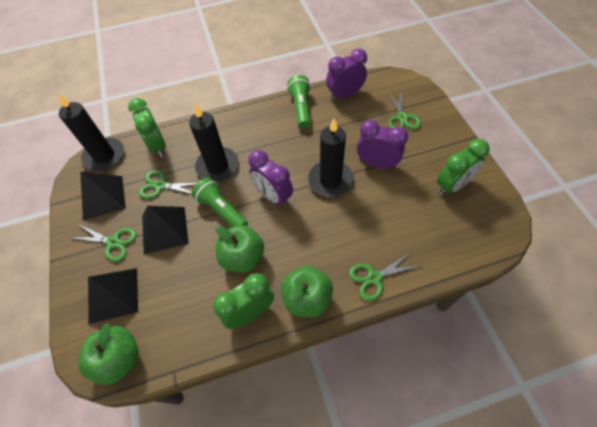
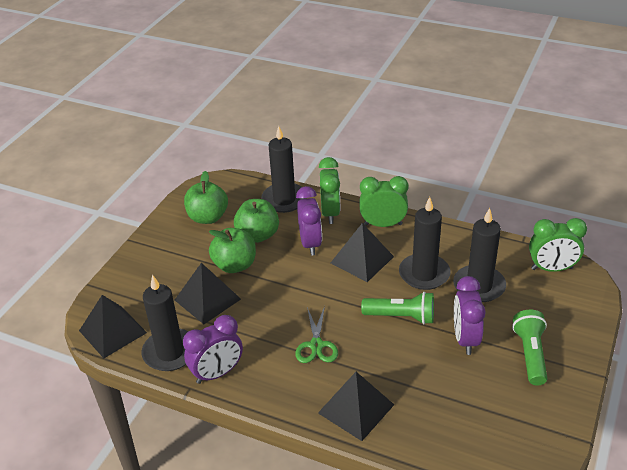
black candle: 3 -> 4
black pyramid: 3 -> 4
green scissors: 4 -> 1

